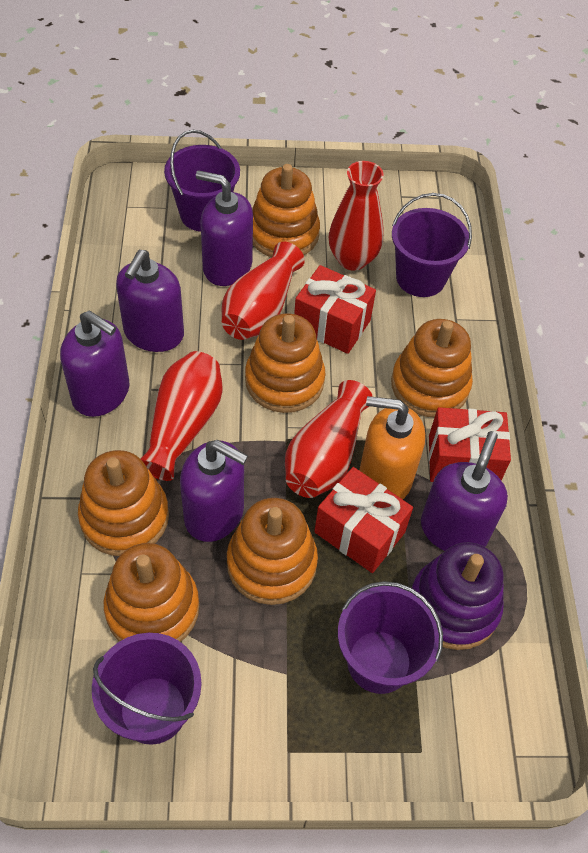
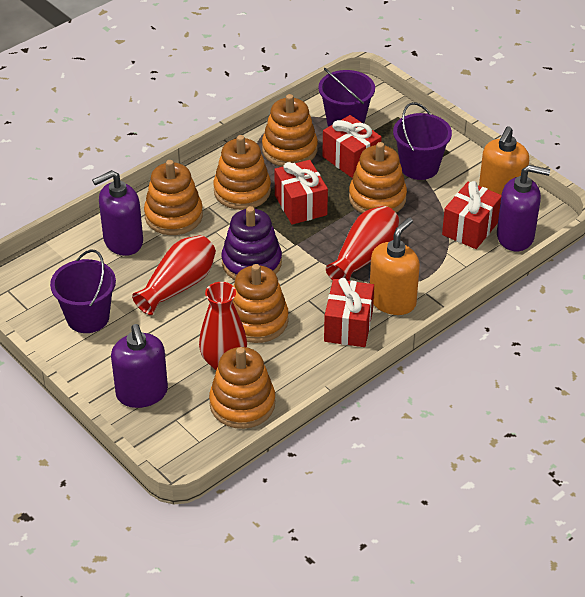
orange soap dispenser: 1 -> 2
purple bucket: 4 -> 3
purple soap dispenser: 5 -> 3
red gift: 3 -> 4
red vase: 4 -> 3

